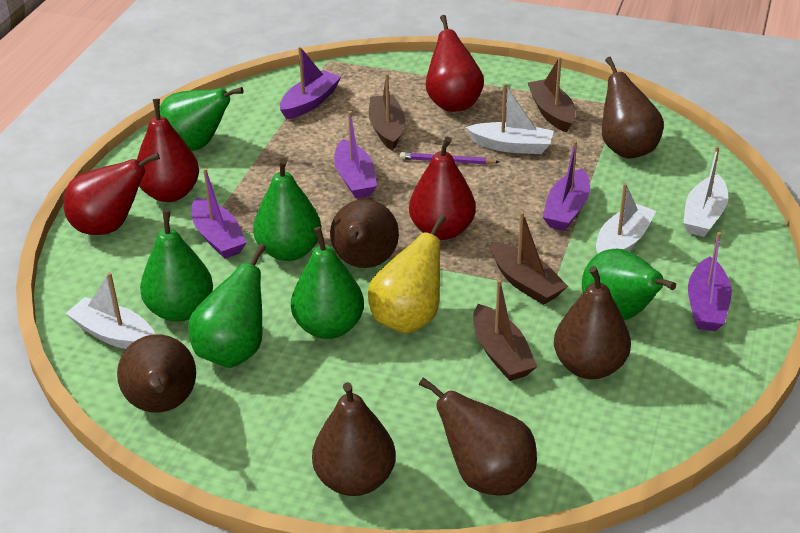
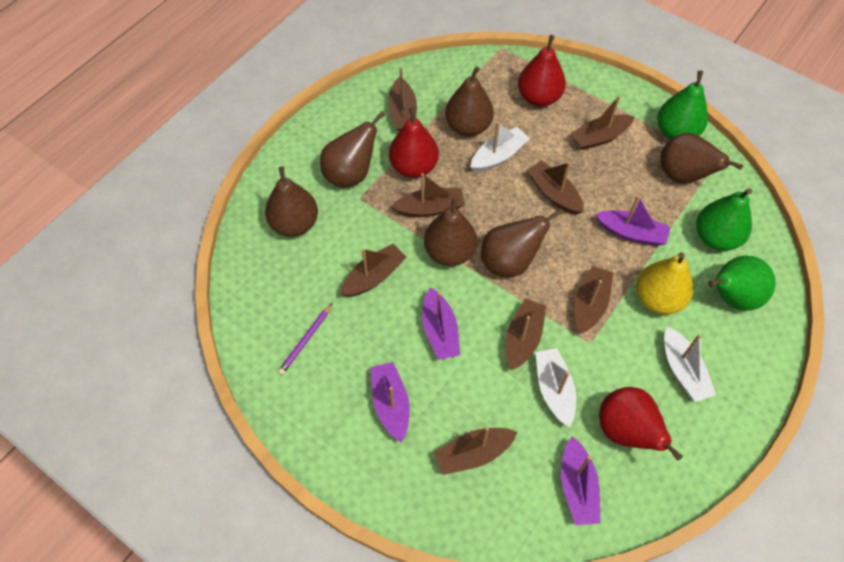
brown boat: 4 -> 8
green pear: 6 -> 3
purple boat: 5 -> 4
red pear: 4 -> 3
white boat: 4 -> 3

